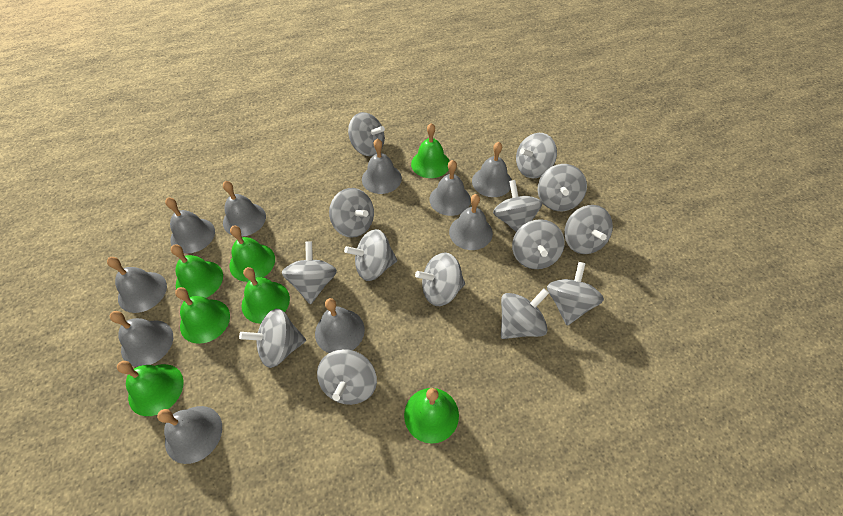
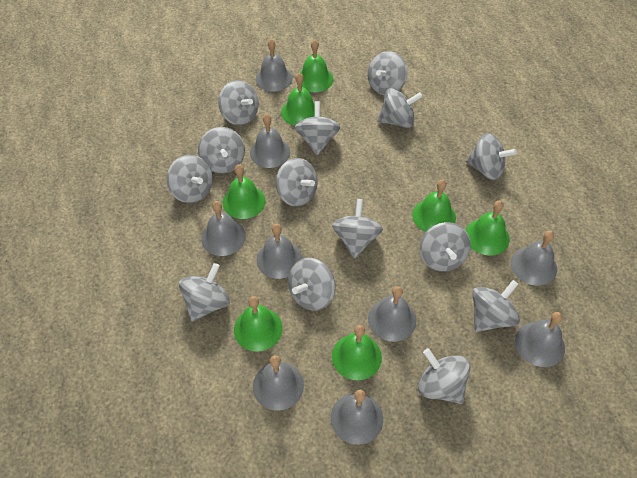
grey bell: 10 -> 9

